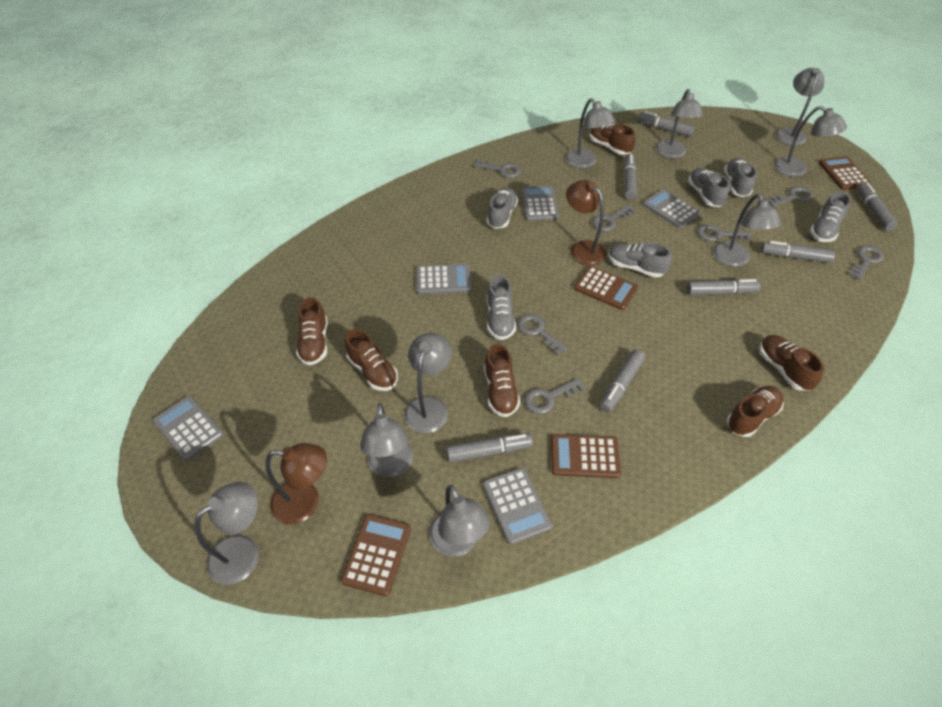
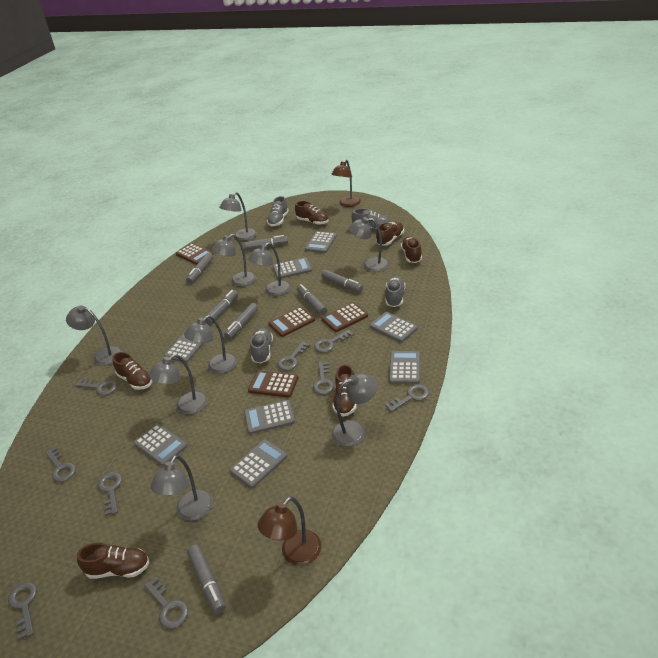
grey calculator: 5 -> 8
grey key: 7 -> 9
grey shoe: 6 -> 4

